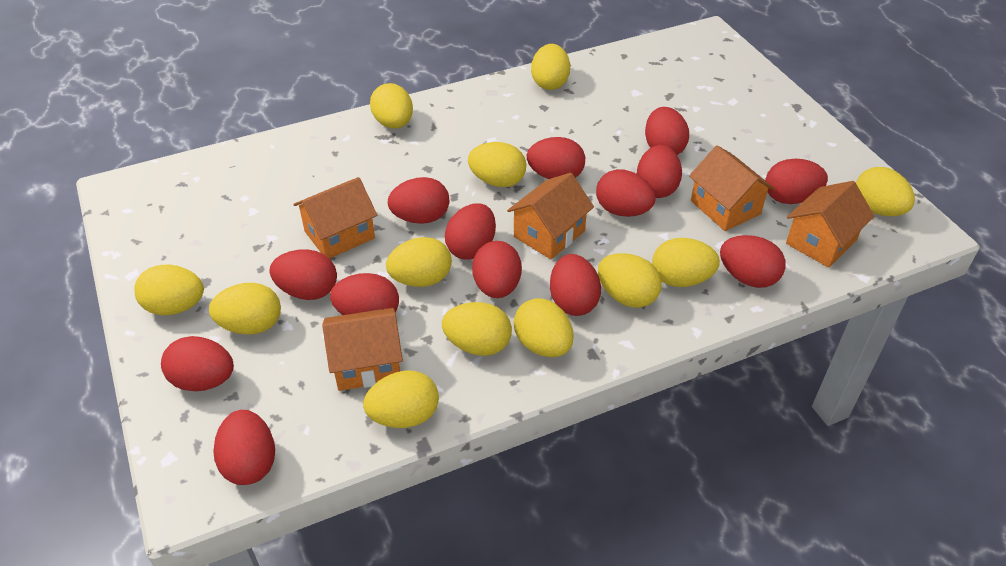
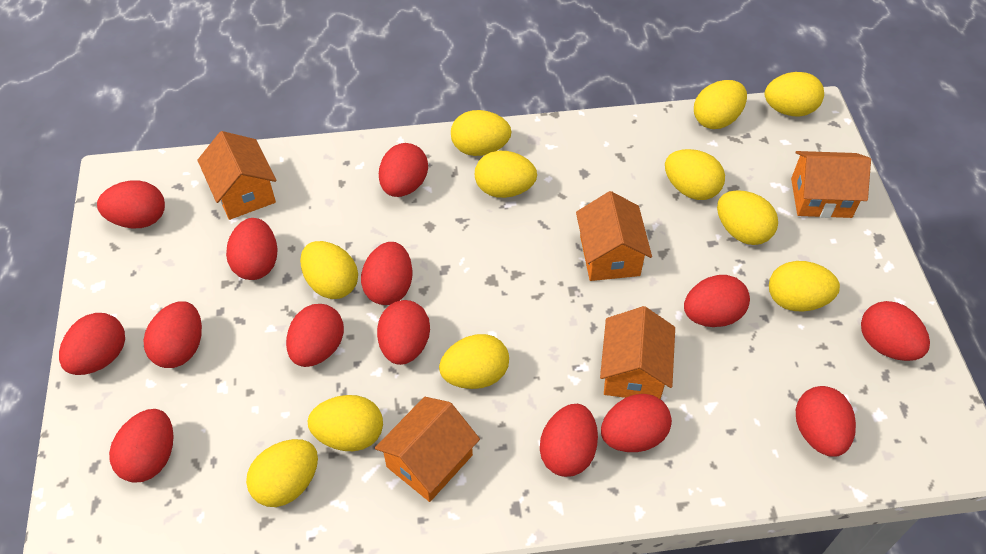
yellow egg: 12 -> 11

